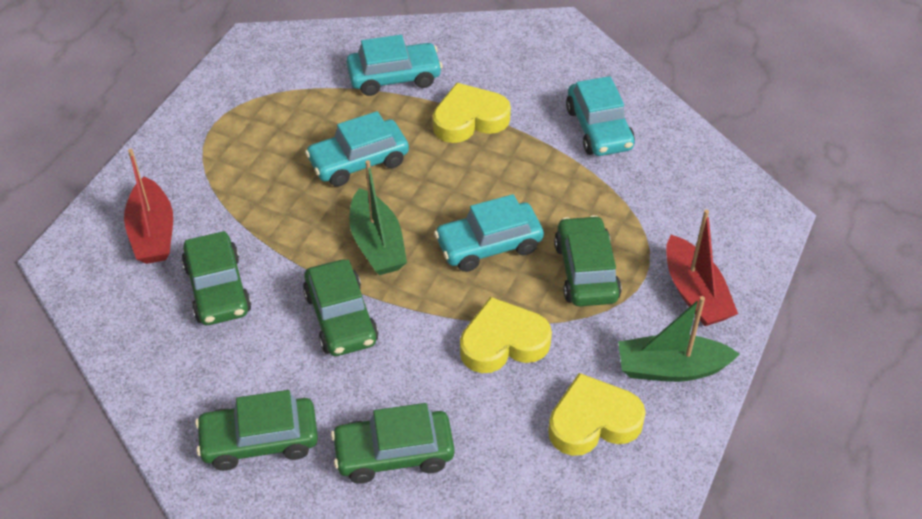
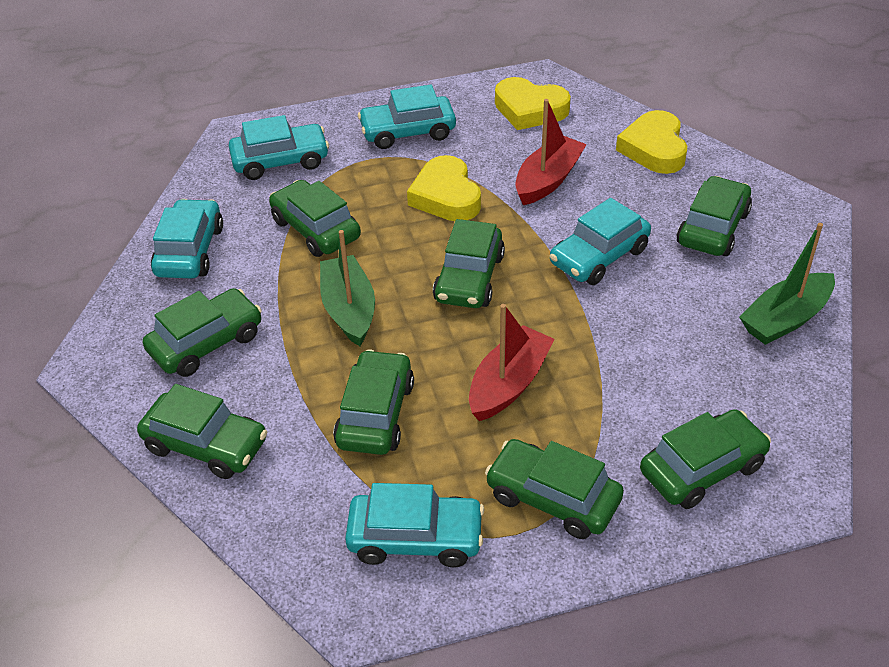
green car: 5 -> 8
turquoise car: 4 -> 5

